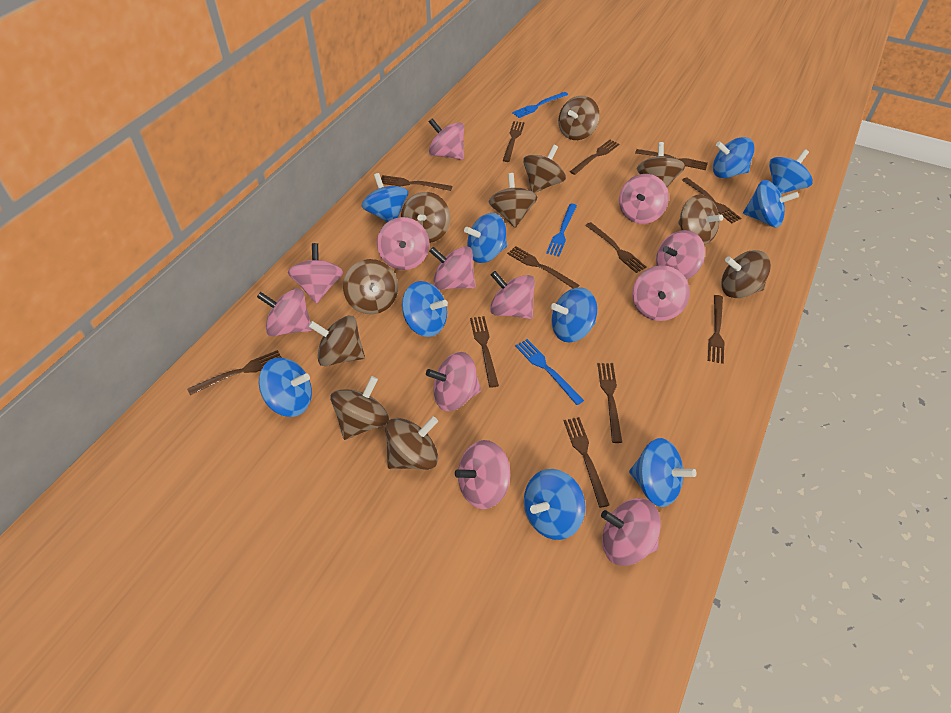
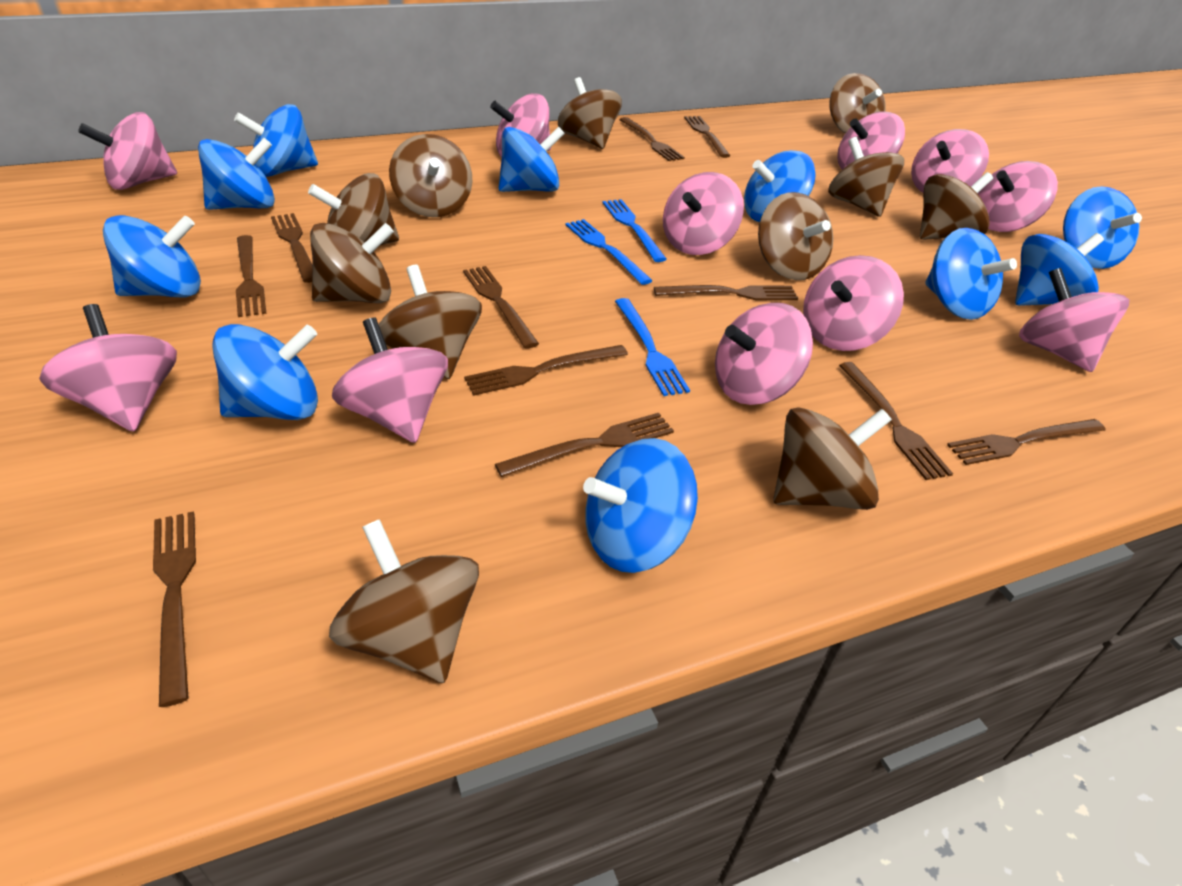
brown fork: 12 -> 11
pink spinning top: 12 -> 11

